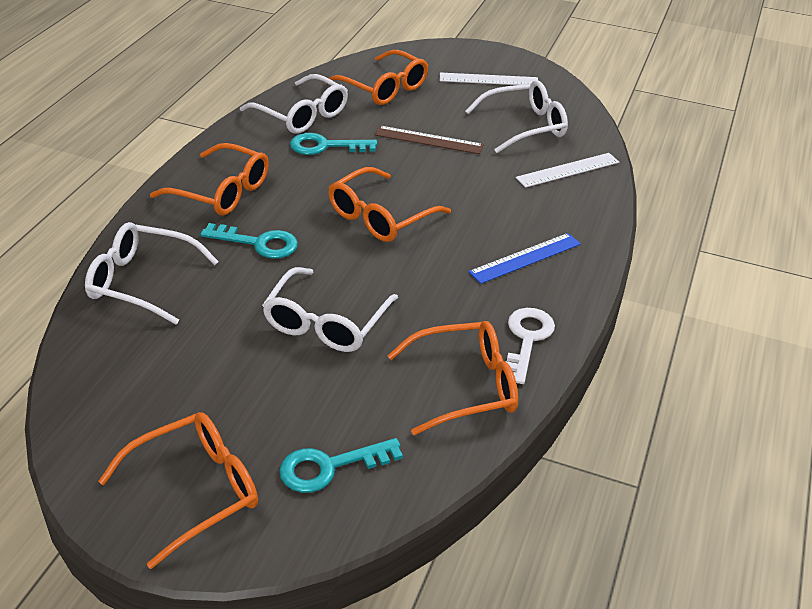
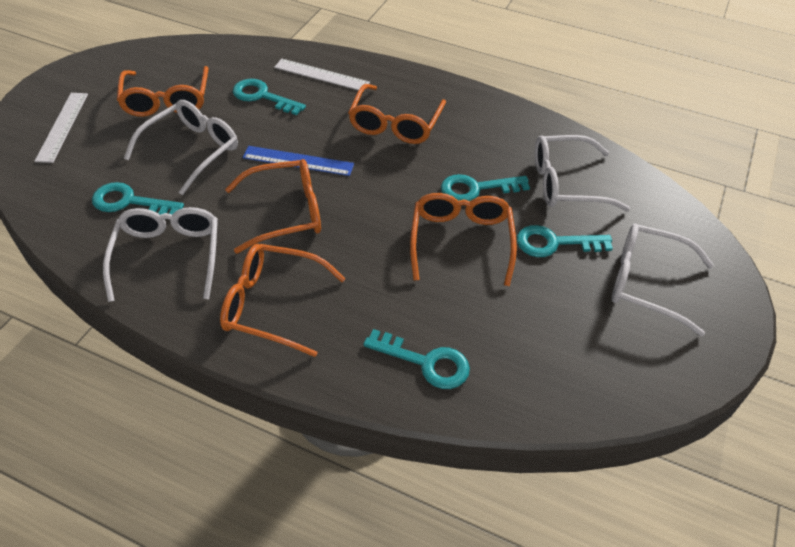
brown ruler: 1 -> 0
turquoise key: 3 -> 5
white key: 1 -> 0

